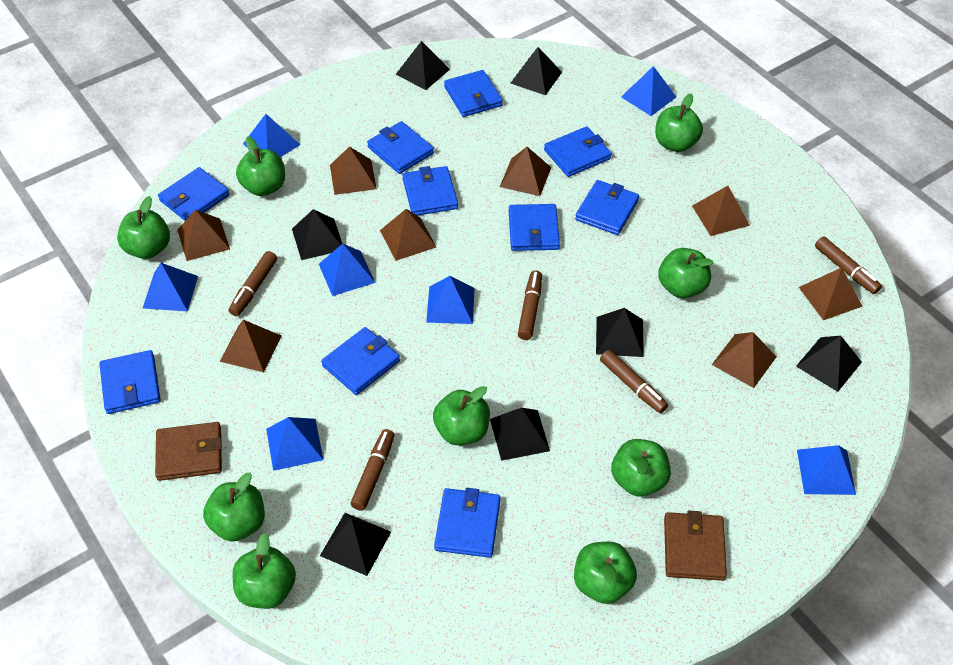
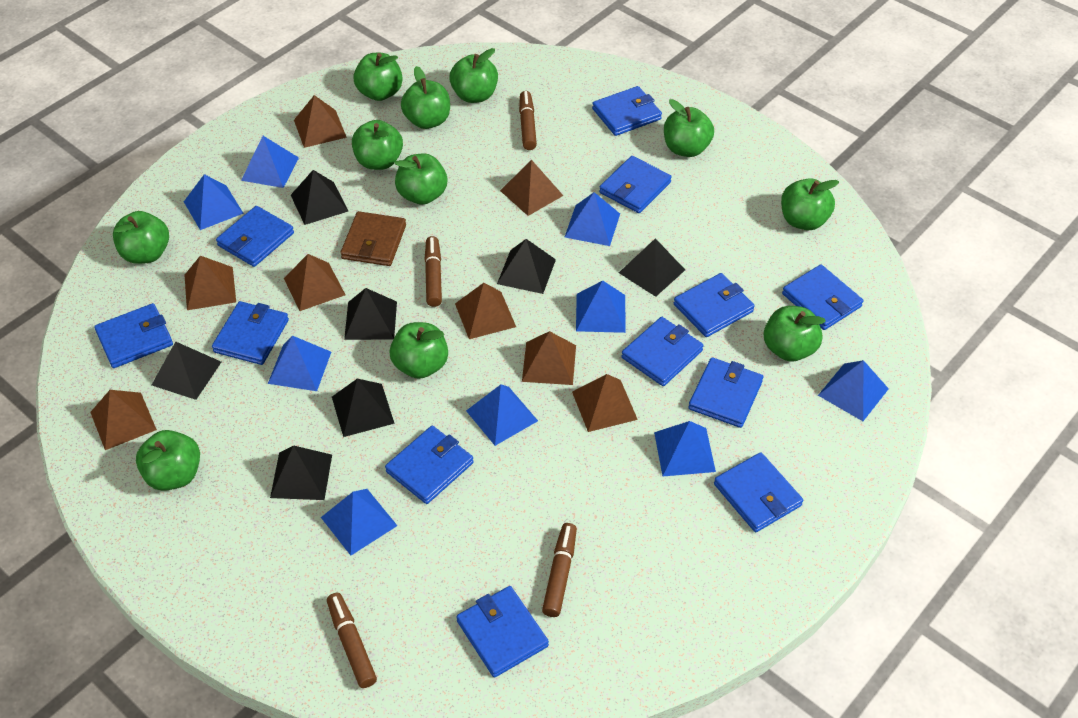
blue pyramid: 7 -> 9
blue wallet: 10 -> 12
brown marker: 5 -> 4
brown wallet: 2 -> 1
green apple: 9 -> 11

